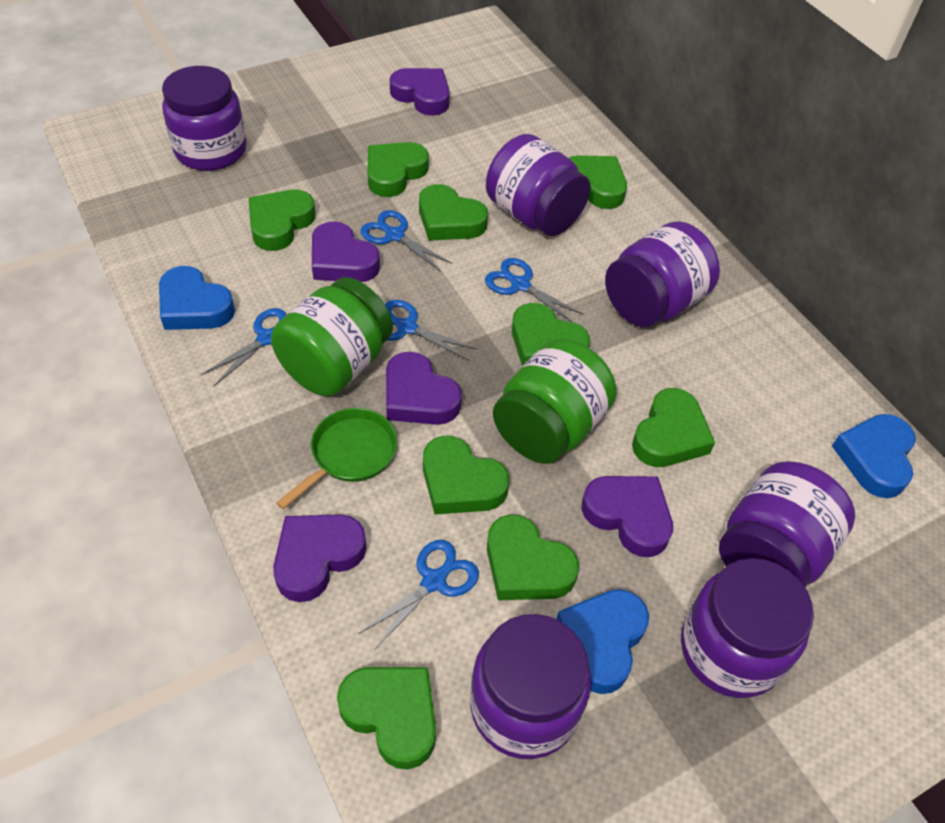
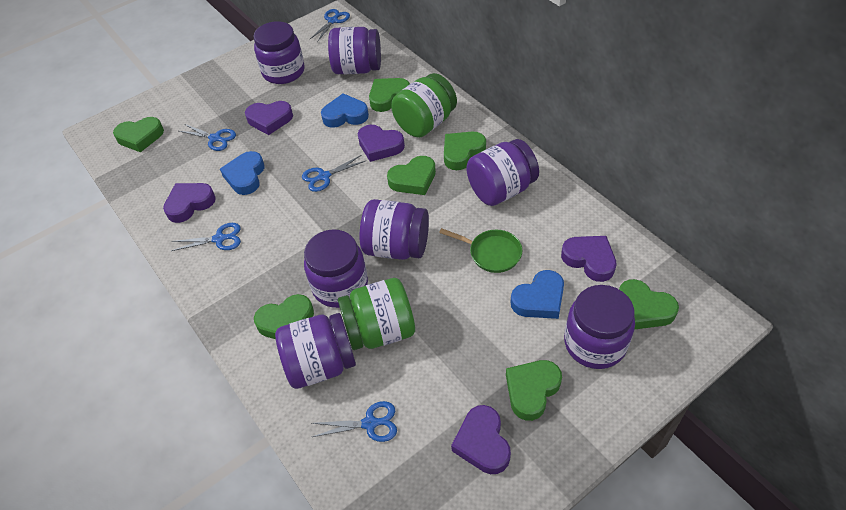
green heart: 9 -> 7
purple jar: 6 -> 7

